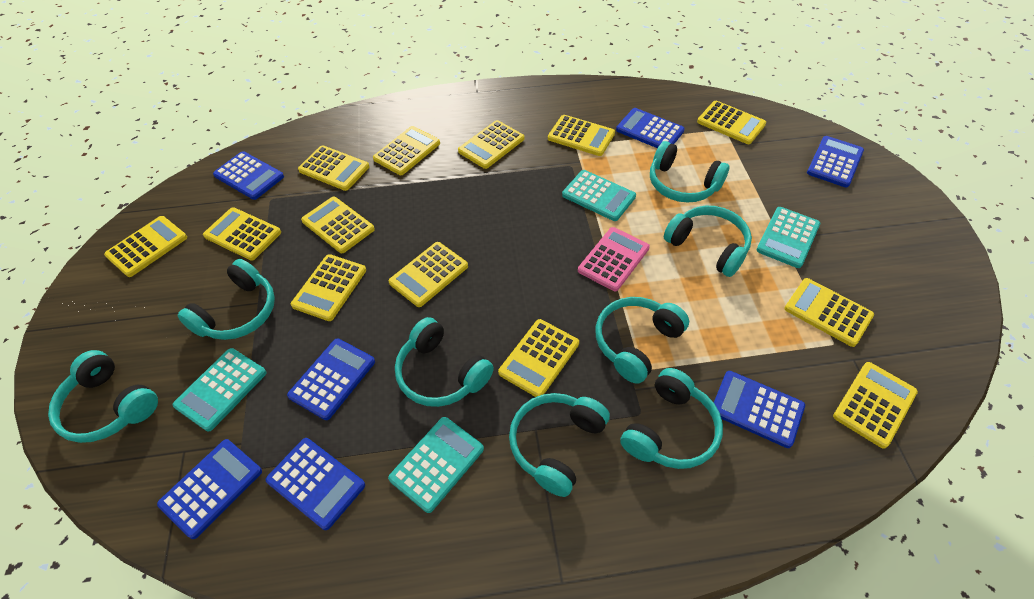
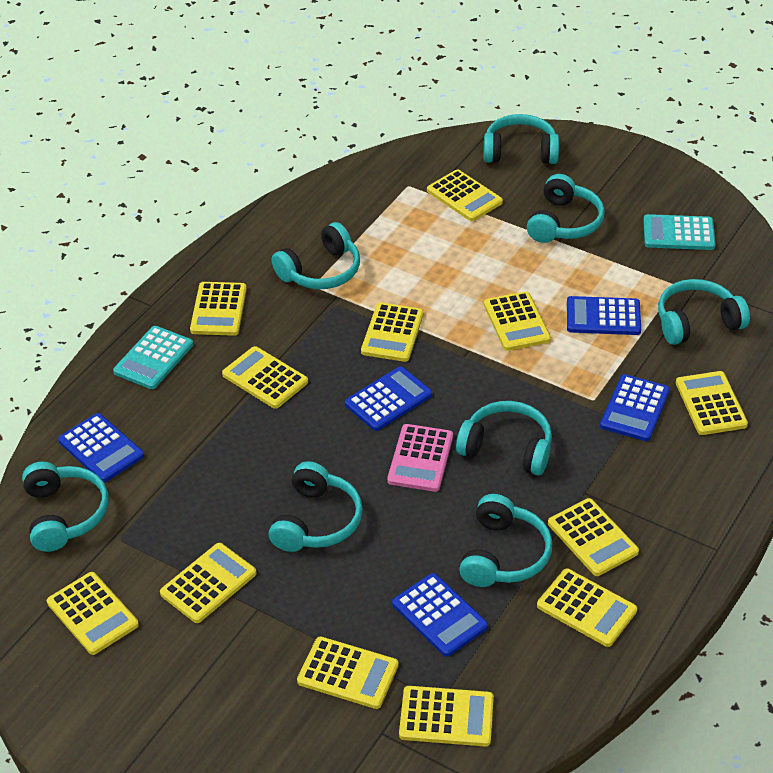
blue calculator: 7 -> 5
turquoise calculator: 4 -> 2
yellow calculator: 13 -> 12

